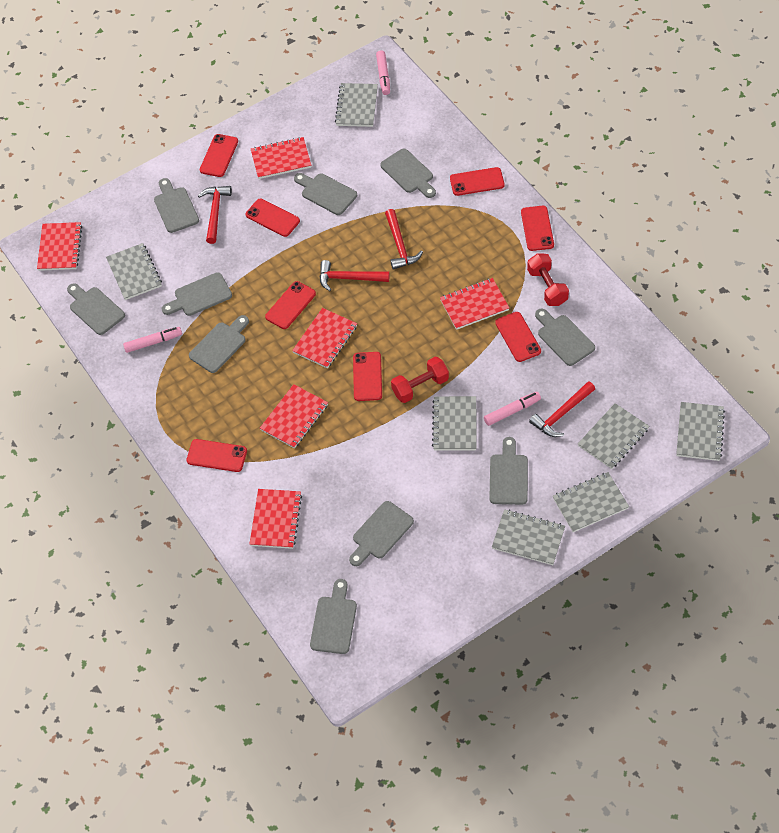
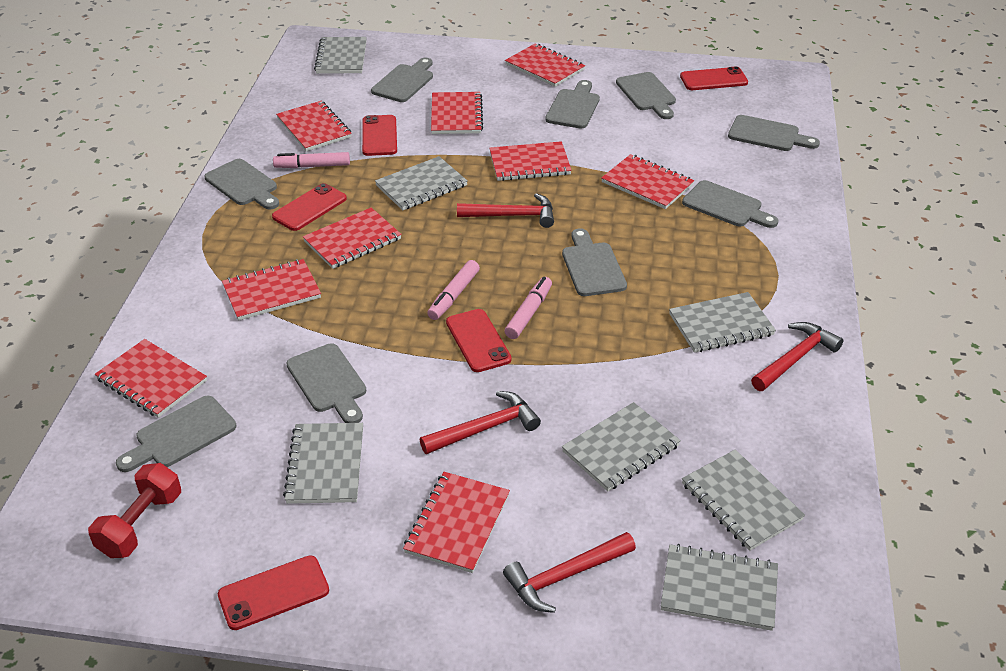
grey cutting board: 10 -> 9
red dumbbell: 2 -> 1
red notebook: 6 -> 9
red phone: 8 -> 5

